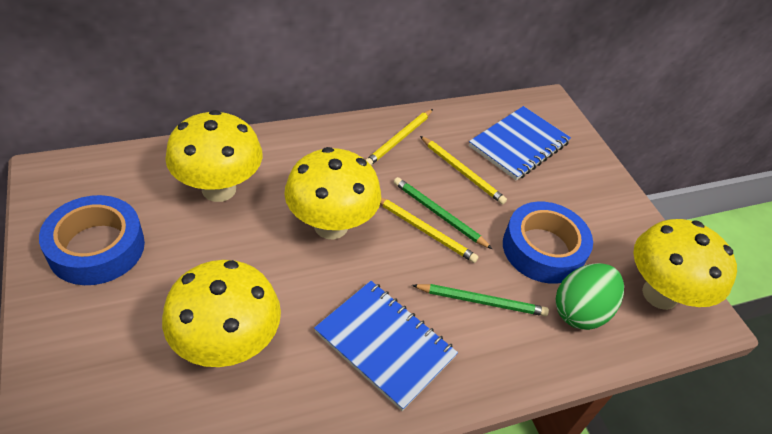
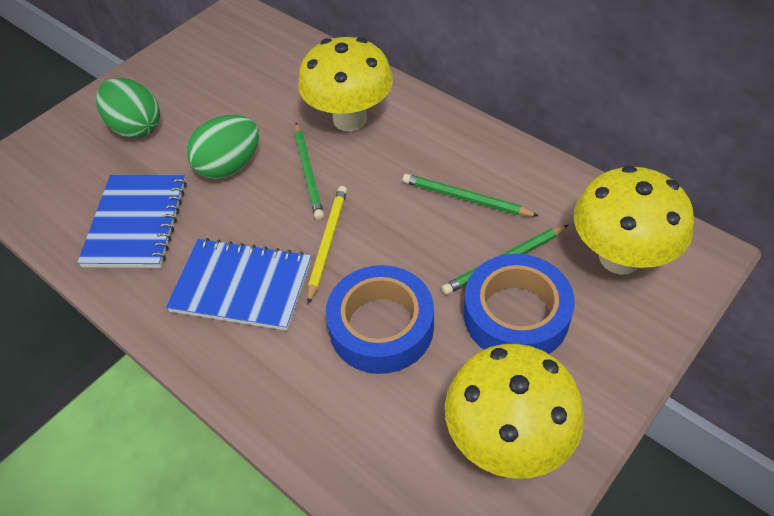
green egg: 1 -> 2
green pencil: 2 -> 3
yellow mushroom: 4 -> 3
yellow pencil: 3 -> 1

